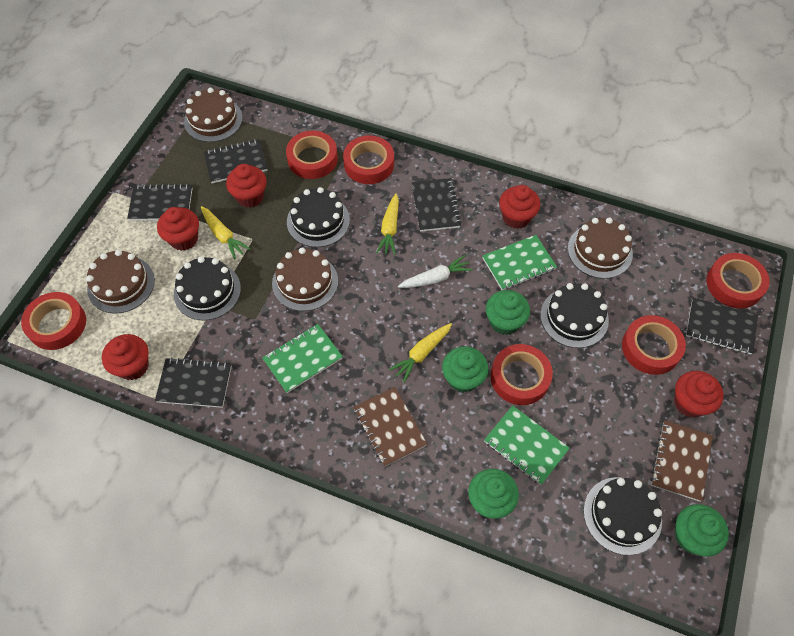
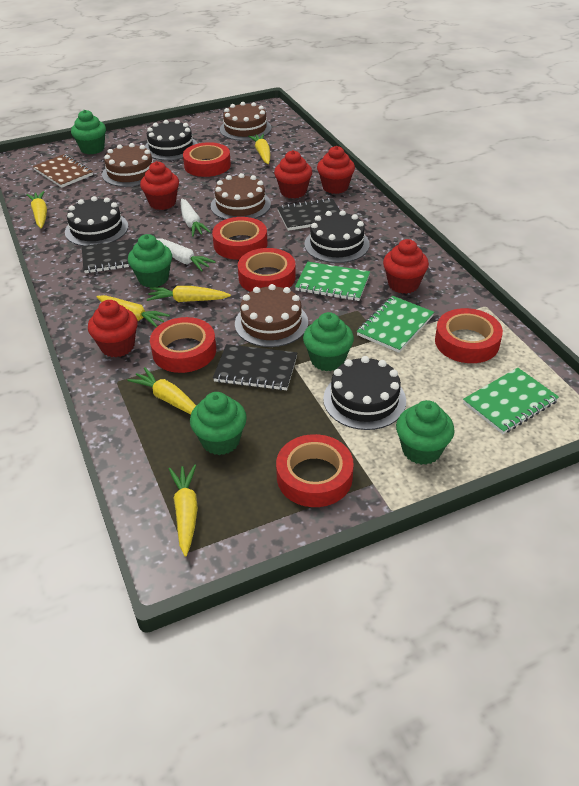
black notebook: 5 -> 3
brown notebook: 2 -> 1
green cupcake: 4 -> 5
white carrot: 1 -> 2
yellow carrot: 3 -> 6

